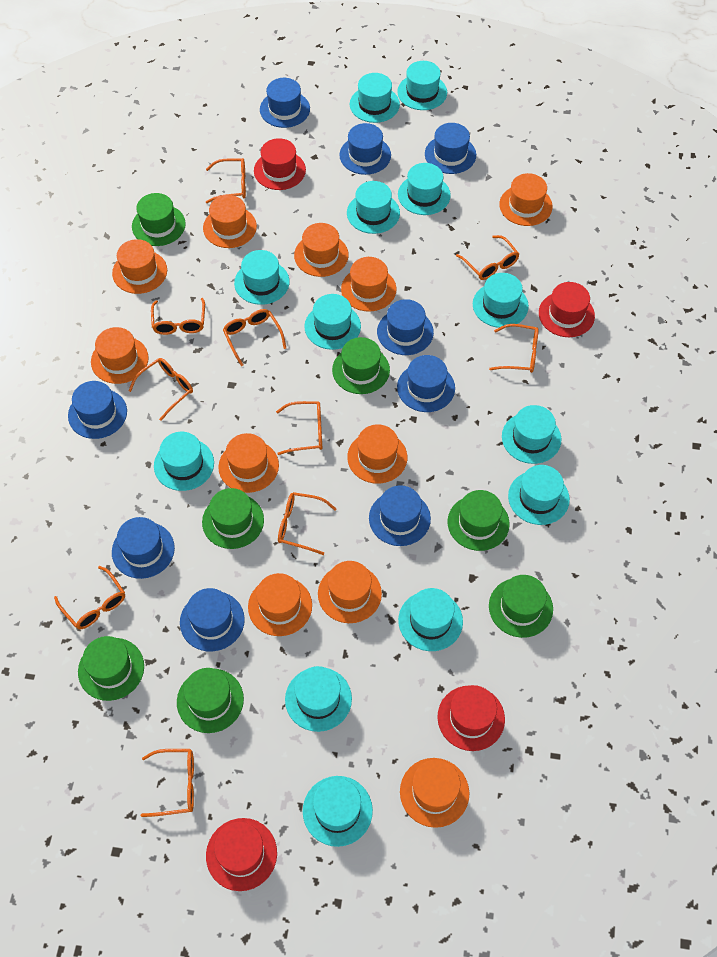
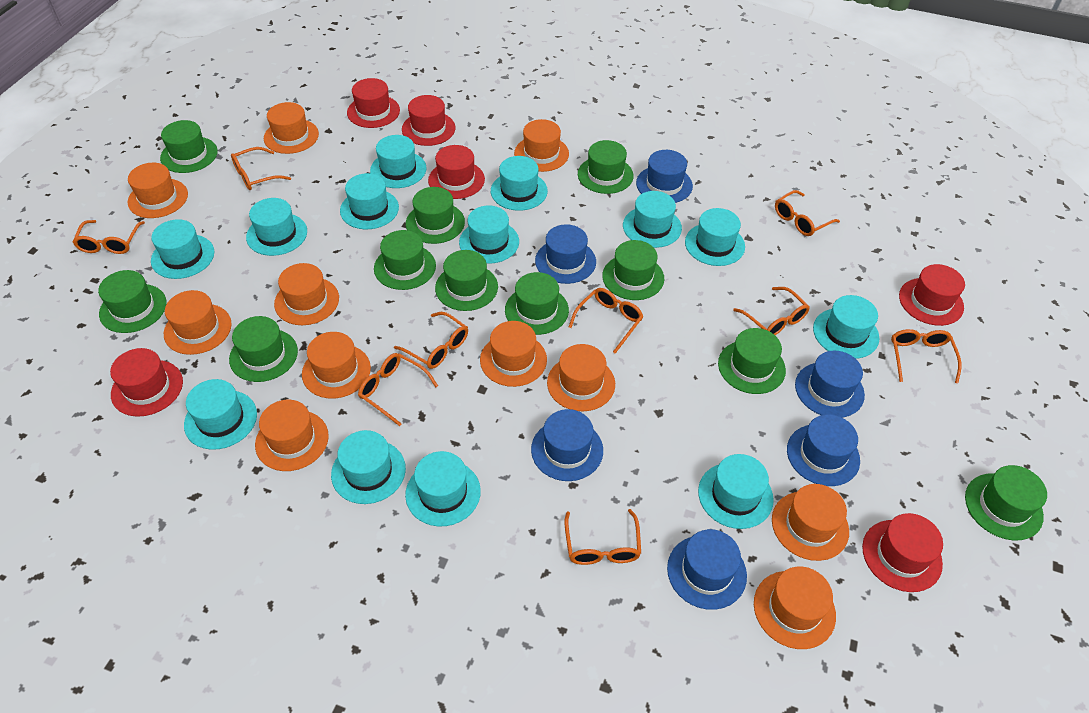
blue hat: 9 -> 6
green hat: 7 -> 11
orange glasses: 10 -> 9
red hat: 4 -> 6

